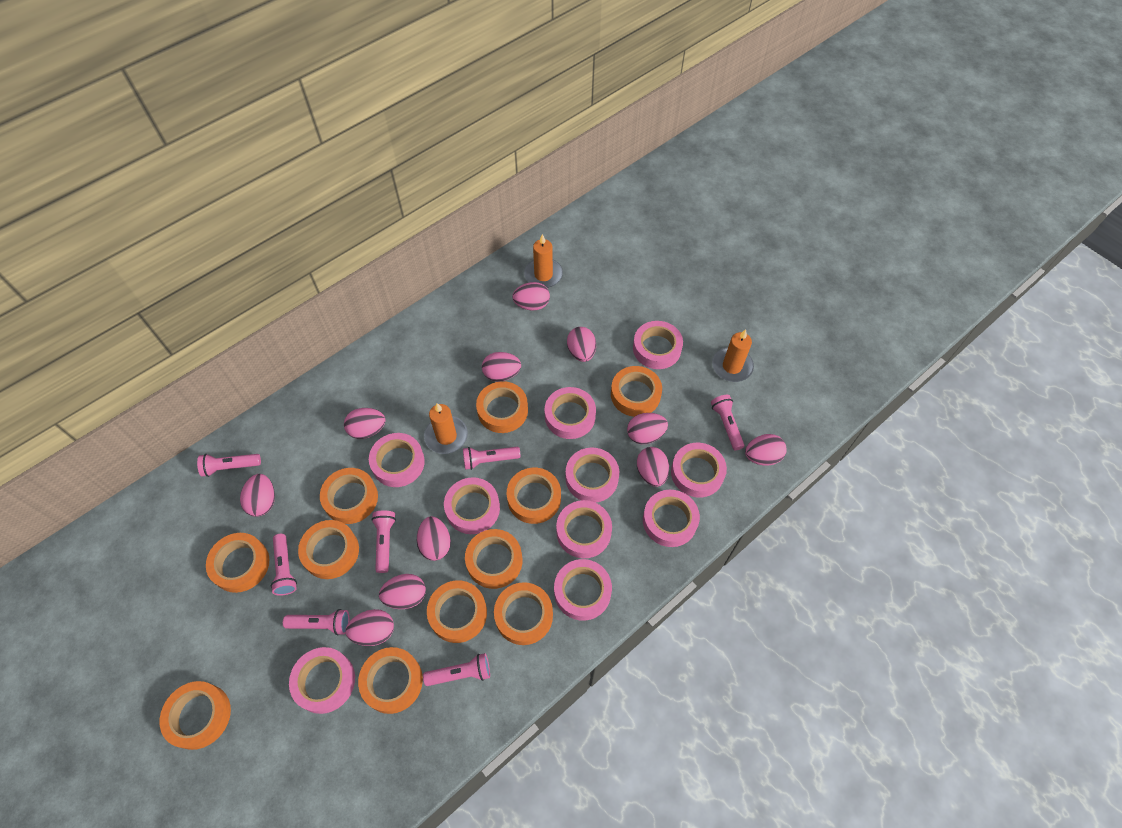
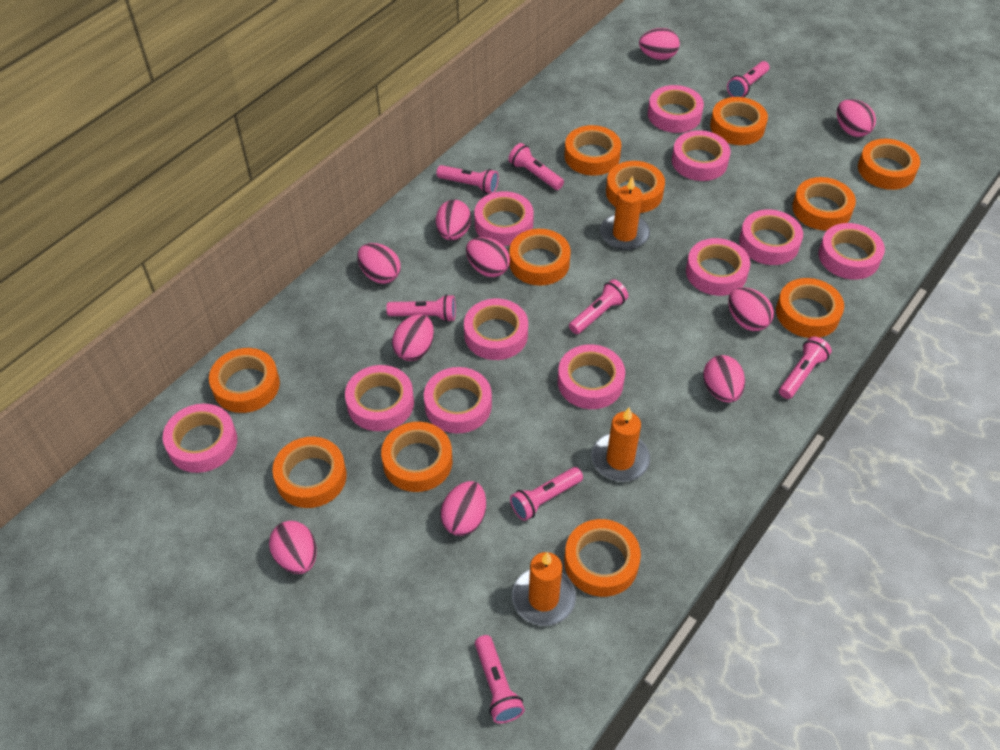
pink egg: 11 -> 10
pink flashlight: 7 -> 8
pink tape: 10 -> 11

